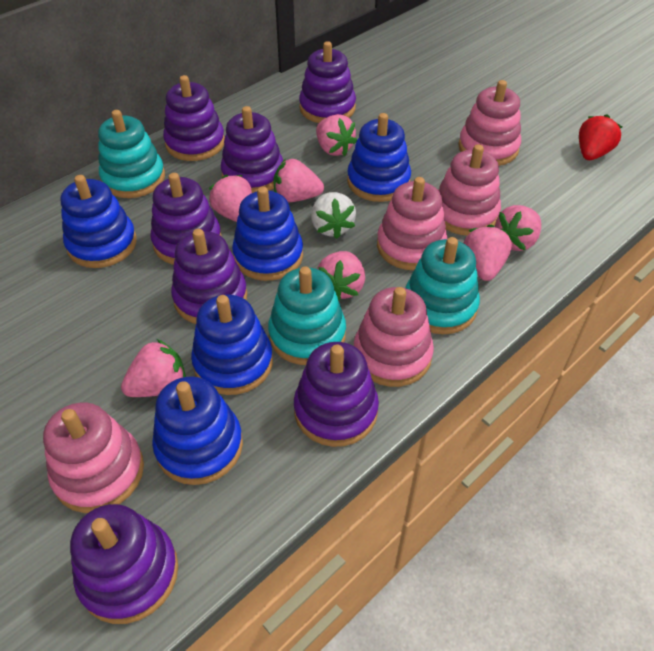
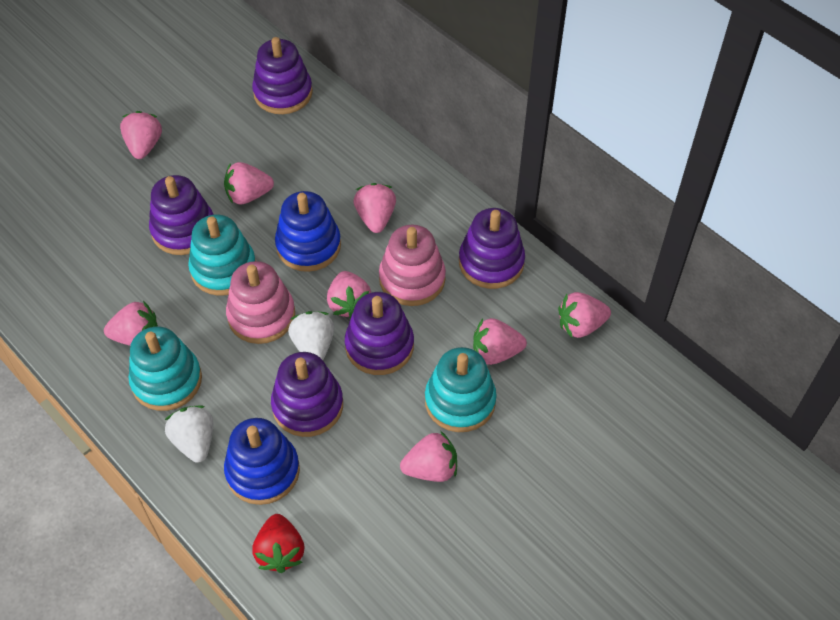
blue stacking toy: 5 -> 2
pink stacking toy: 5 -> 2
pink strawberry: 7 -> 8
purple stacking toy: 7 -> 5
white strawberry: 1 -> 2

